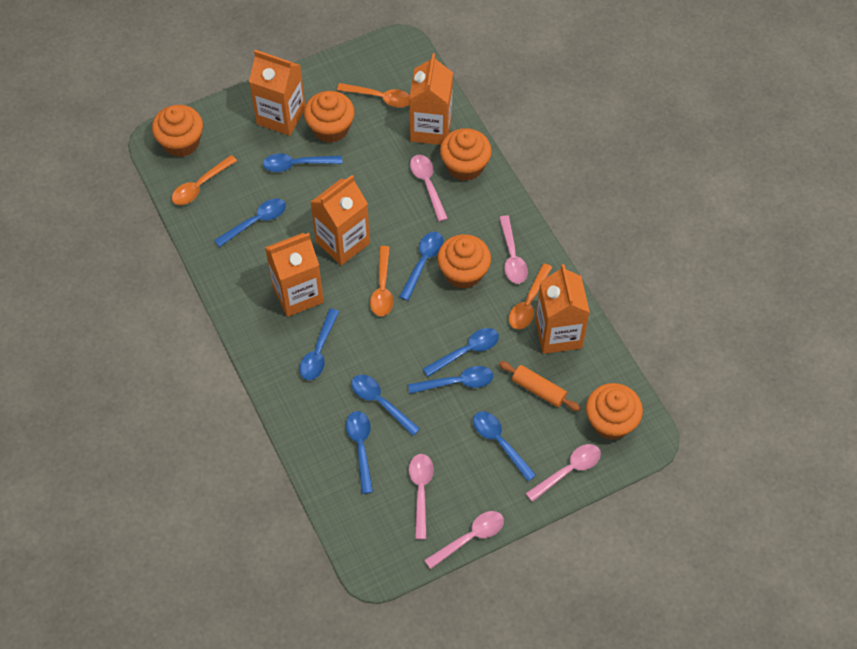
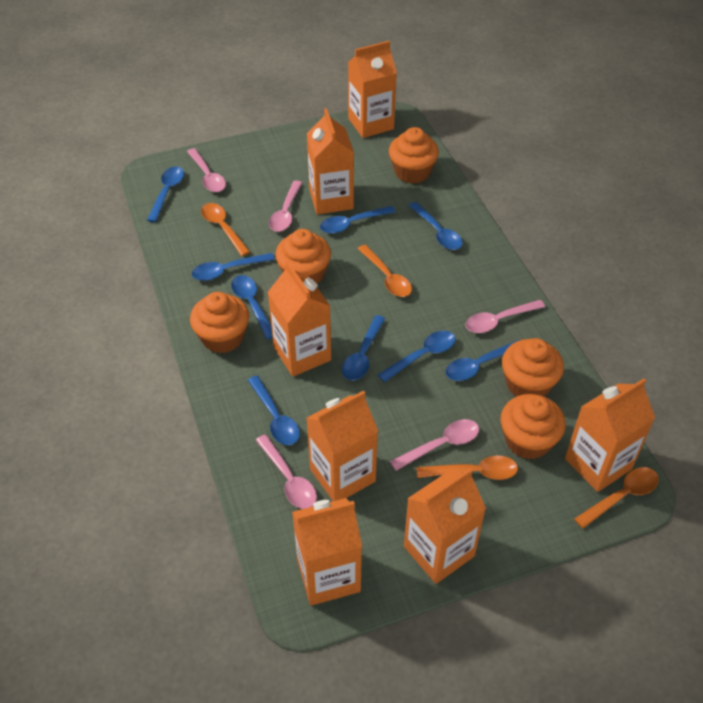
orange carton: 5 -> 7
orange rolling pin: 1 -> 0

